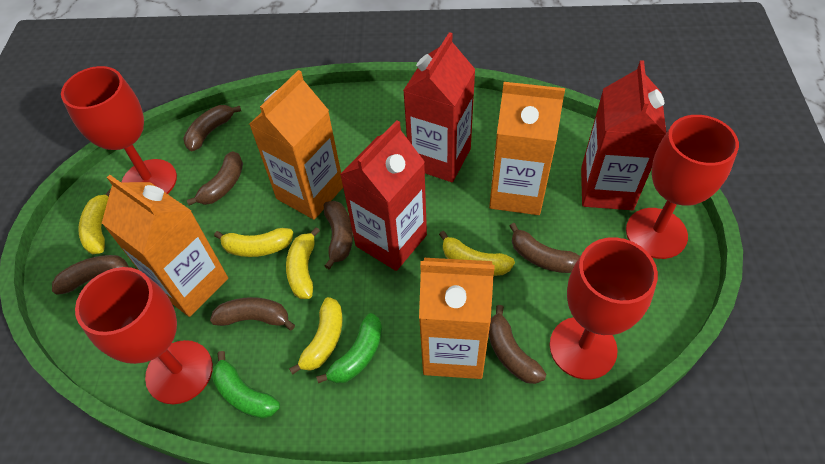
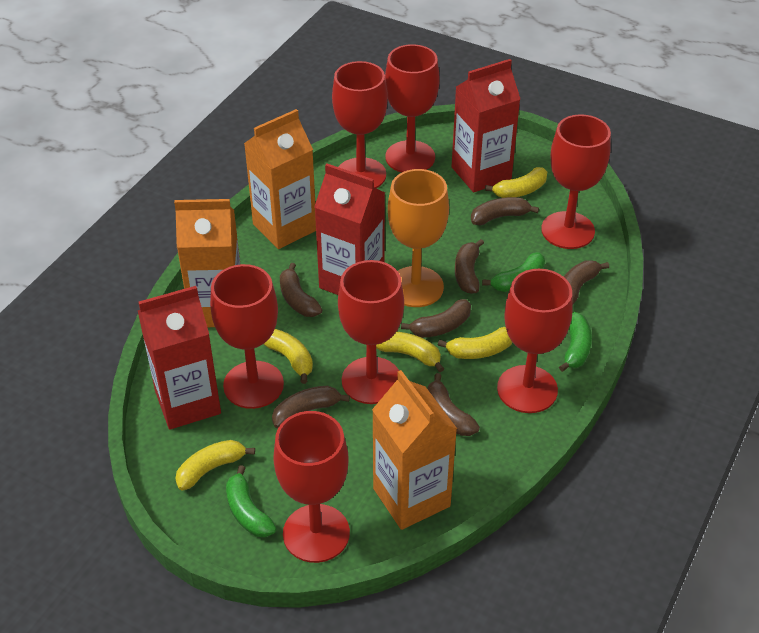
green banana: 2 -> 3
orange carton: 4 -> 3
orange goblet: 0 -> 1
red goblet: 4 -> 7

